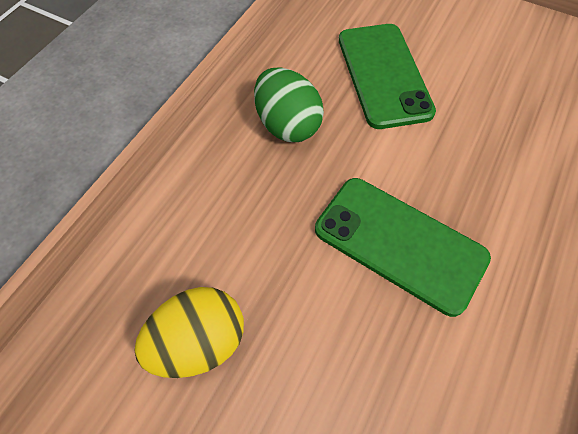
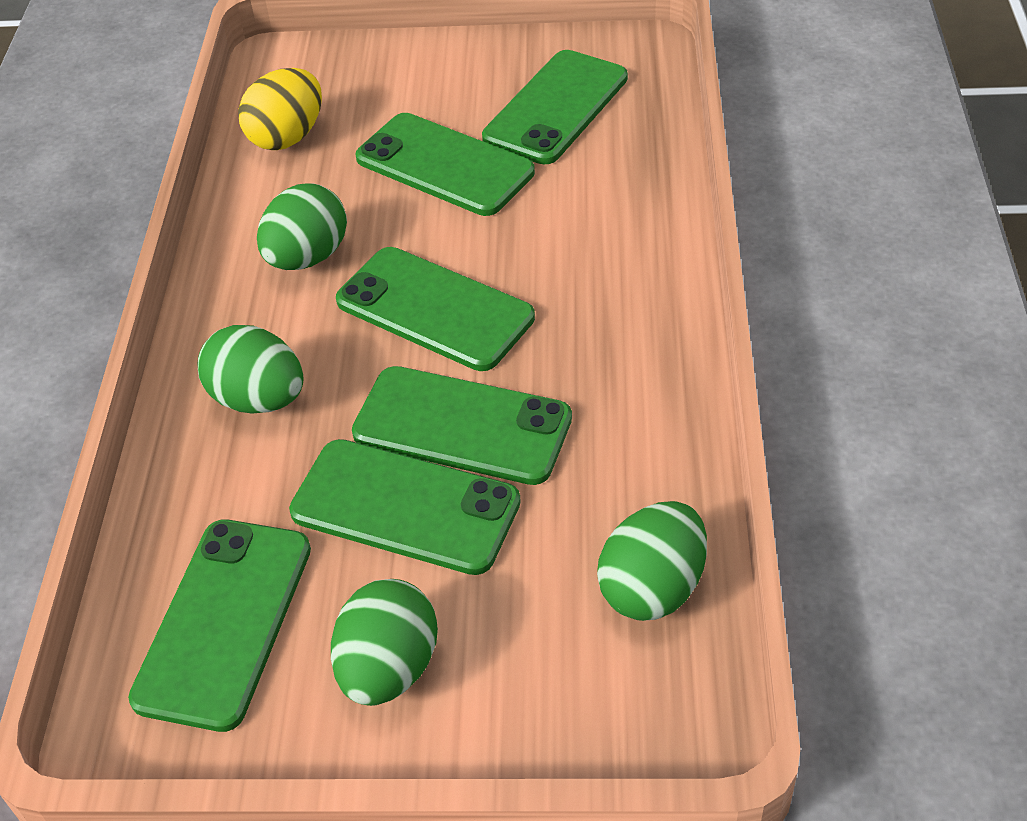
green egg: 1 -> 4
green phone: 2 -> 6

